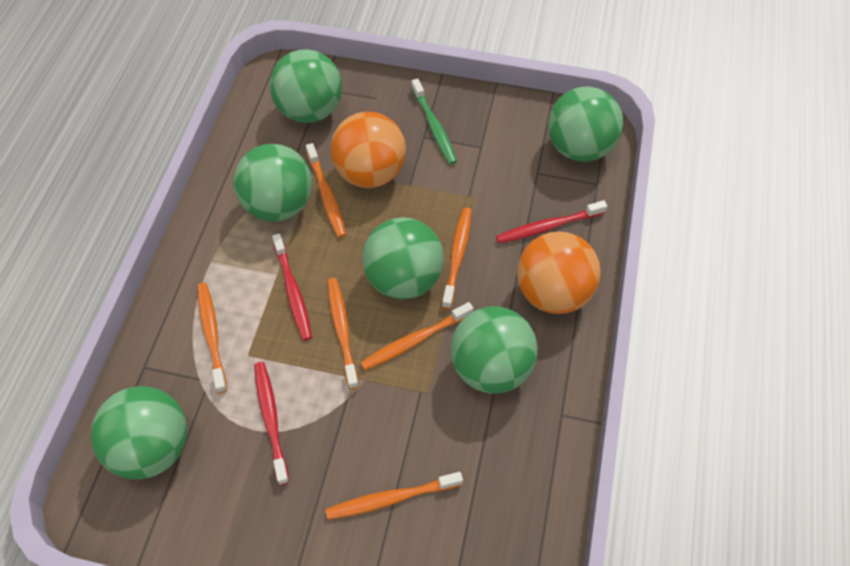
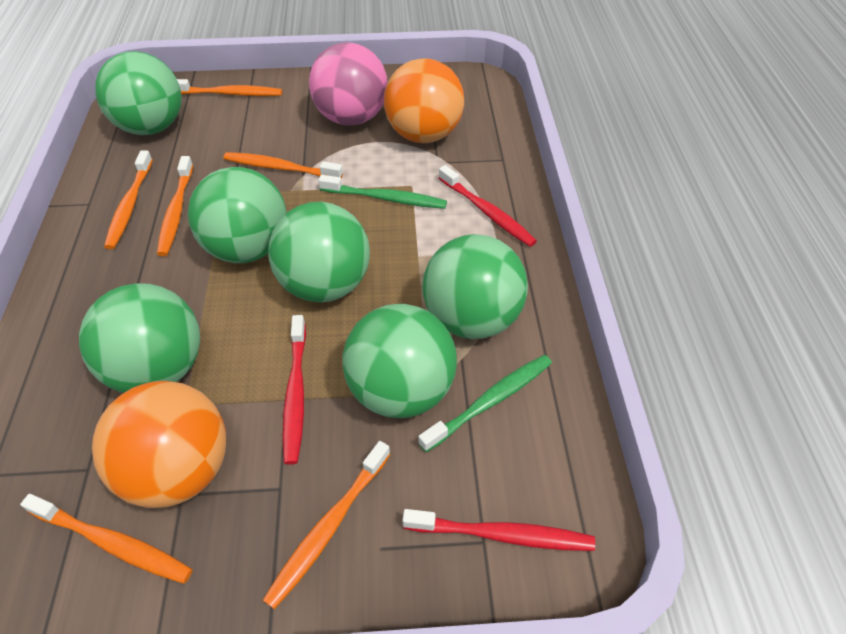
green toothbrush: 1 -> 2
pink ball: 0 -> 1

